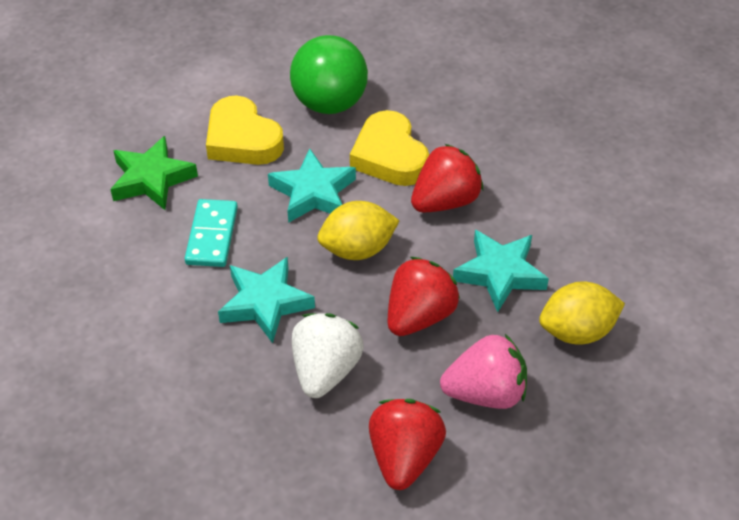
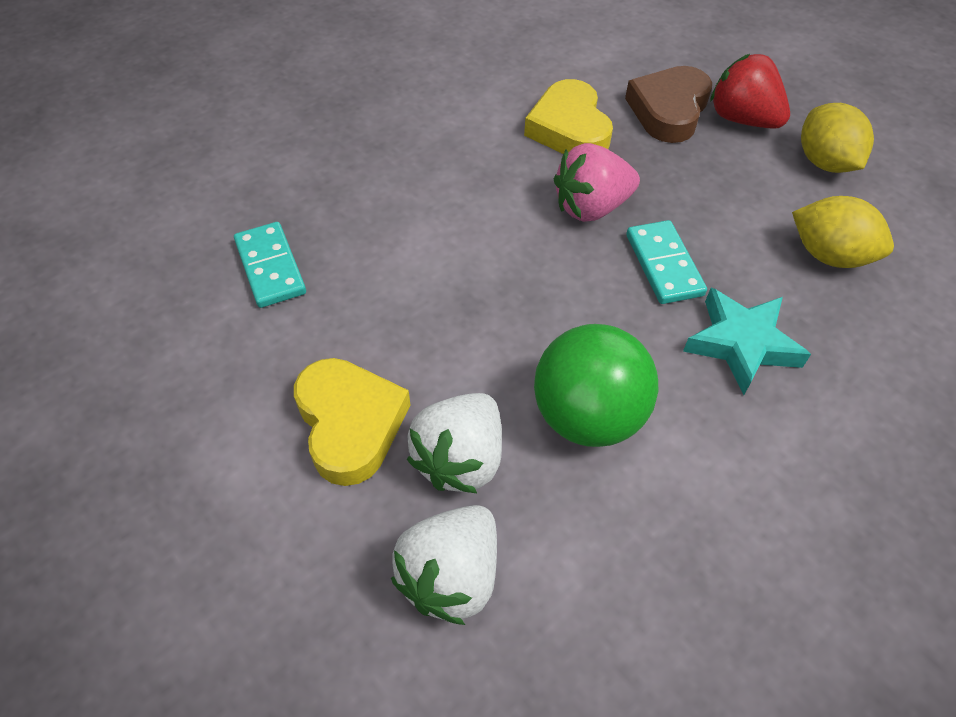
brown heart: 0 -> 1
green star: 1 -> 0
red strawberry: 3 -> 1
turquoise domino: 1 -> 2
turquoise star: 3 -> 1
white strawberry: 1 -> 2

